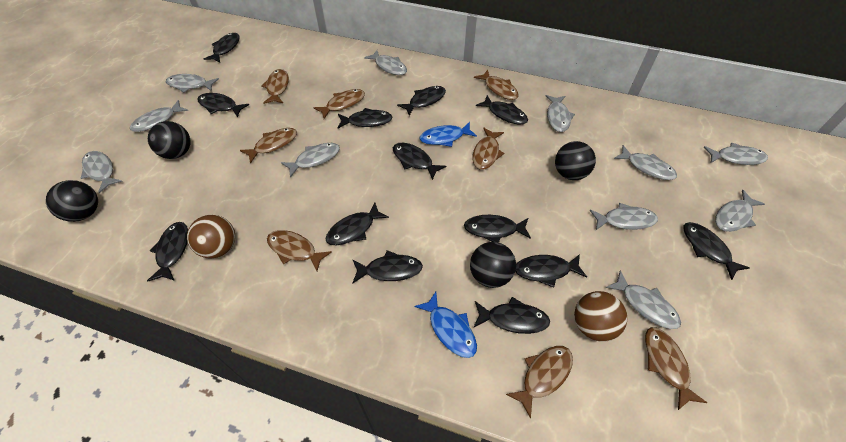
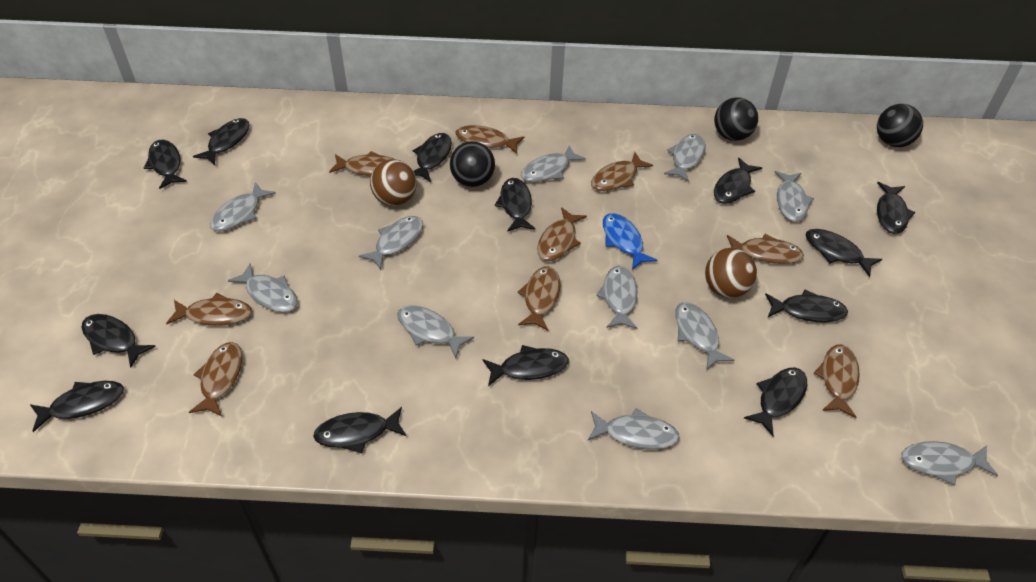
black ball: 4 -> 3
blue fish: 2 -> 1
brown fish: 8 -> 9

